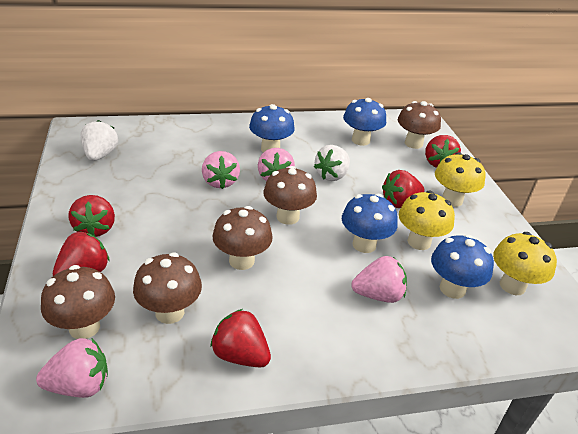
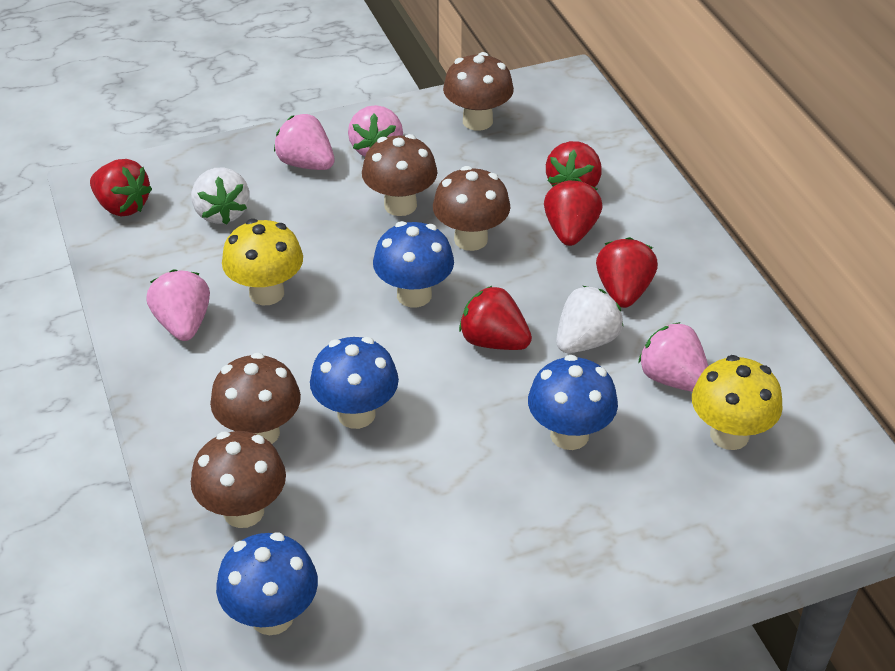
yellow mushroom: 3 -> 2

